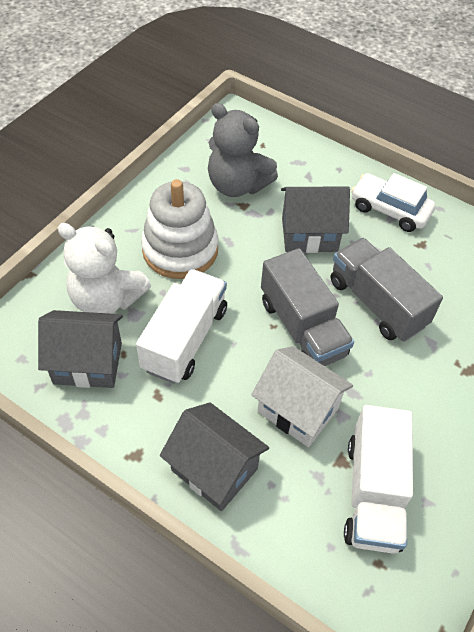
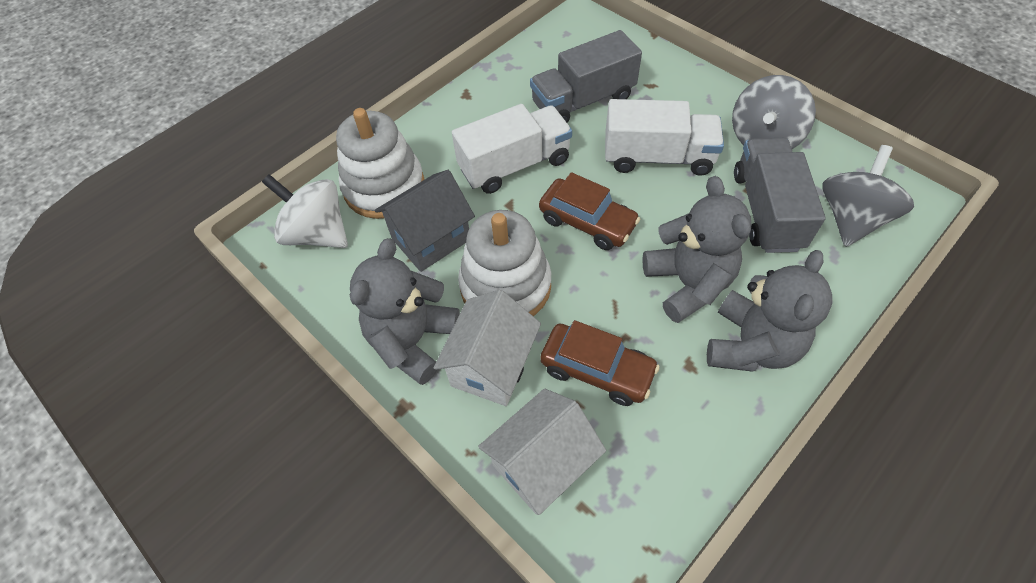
brown car: 0 -> 2
grey house: 3 -> 1
grey spinning top: 0 -> 2
grey teddy bear: 1 -> 3
white car: 1 -> 0
white house: 1 -> 2
white spinning top: 0 -> 1
white stacking toy: 1 -> 2
white teddy bear: 1 -> 0

